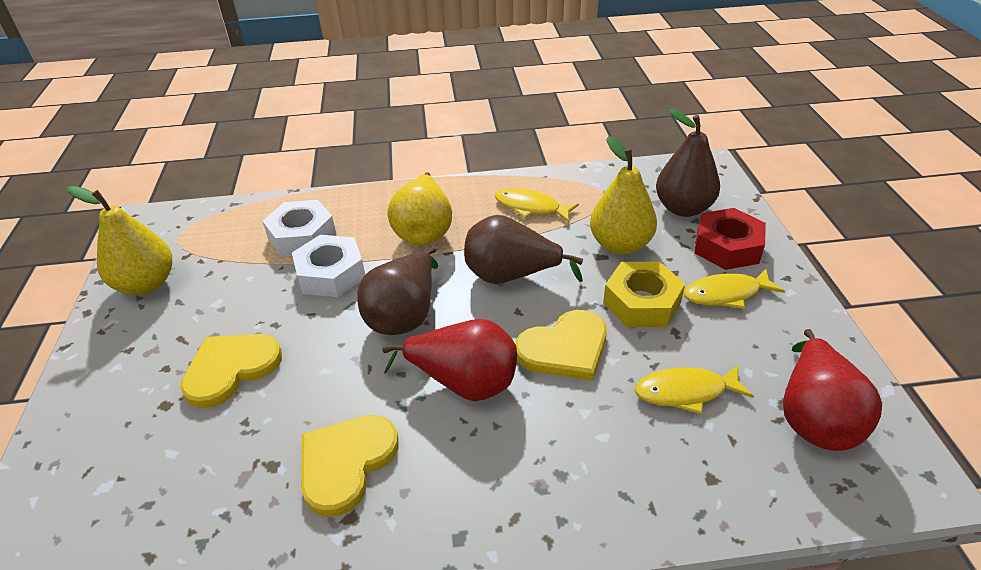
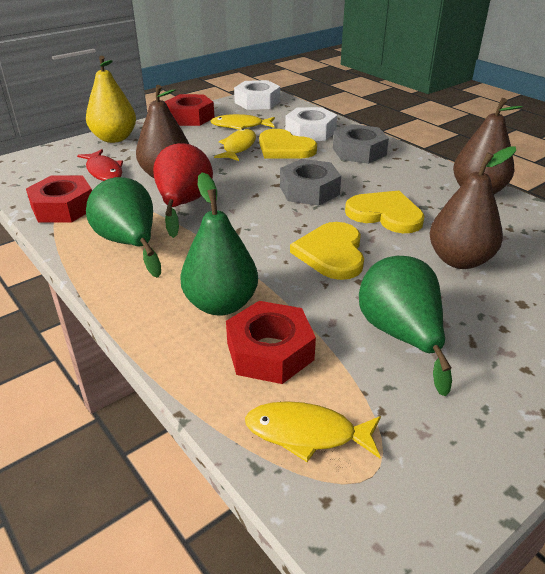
green pear: 0 -> 3
grey nut: 0 -> 2
red fish: 0 -> 1
red nut: 1 -> 3
red pear: 2 -> 1
yellow nut: 1 -> 0
yellow pear: 3 -> 1

